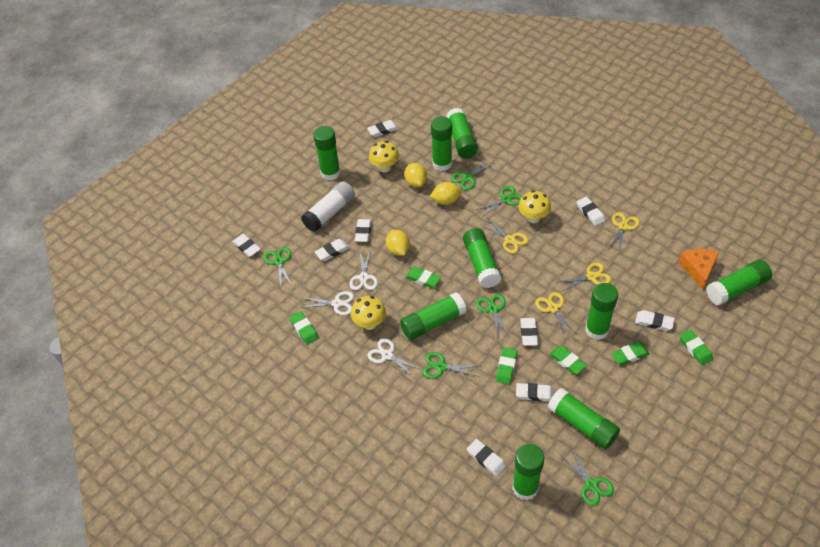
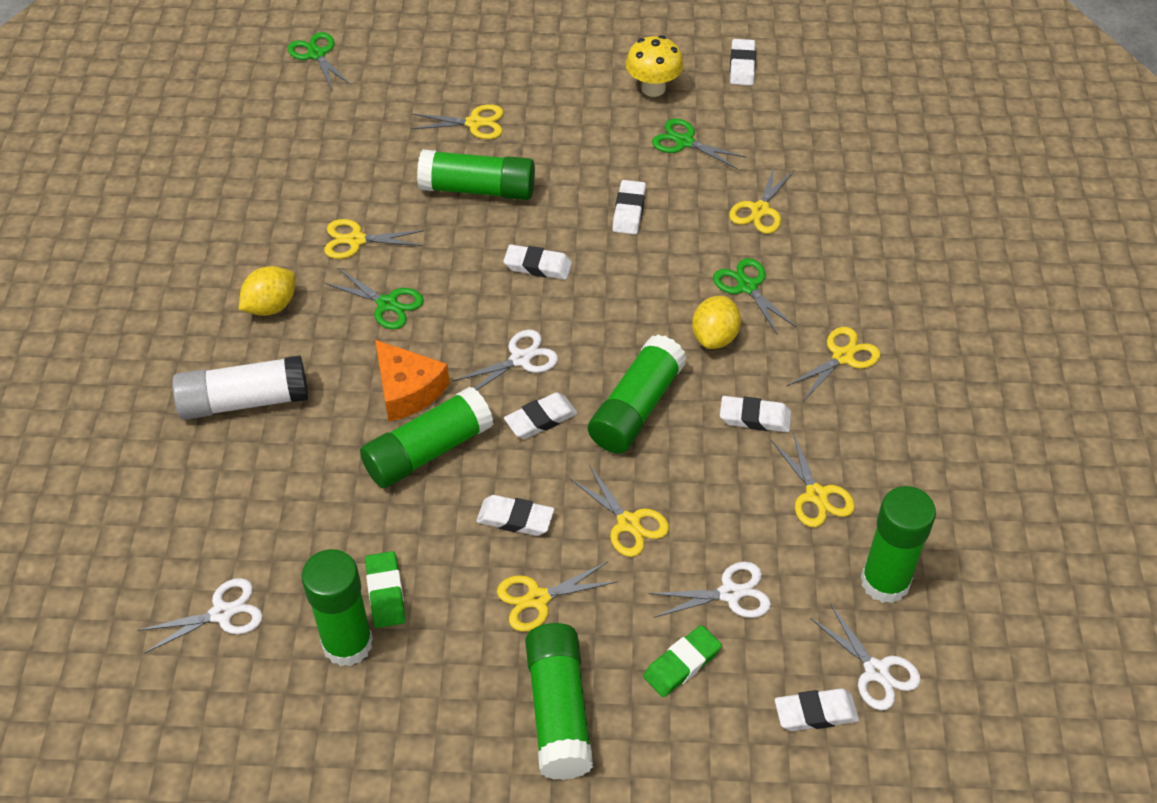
green eraser: 6 -> 2
green glue stick: 9 -> 6
green scissors: 6 -> 4
white eraser: 9 -> 7
white scissors: 3 -> 4
yellow lemon: 3 -> 2
yellow mushroom: 3 -> 1
yellow scissors: 4 -> 7

